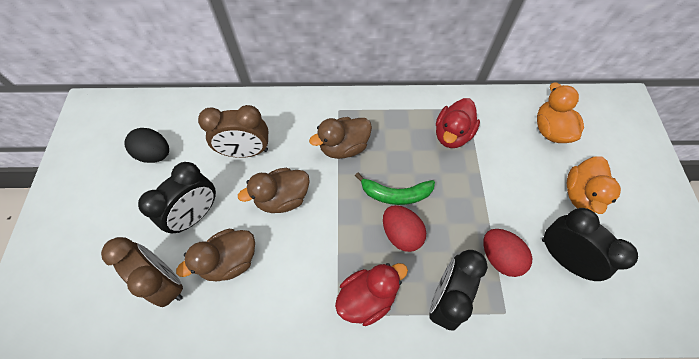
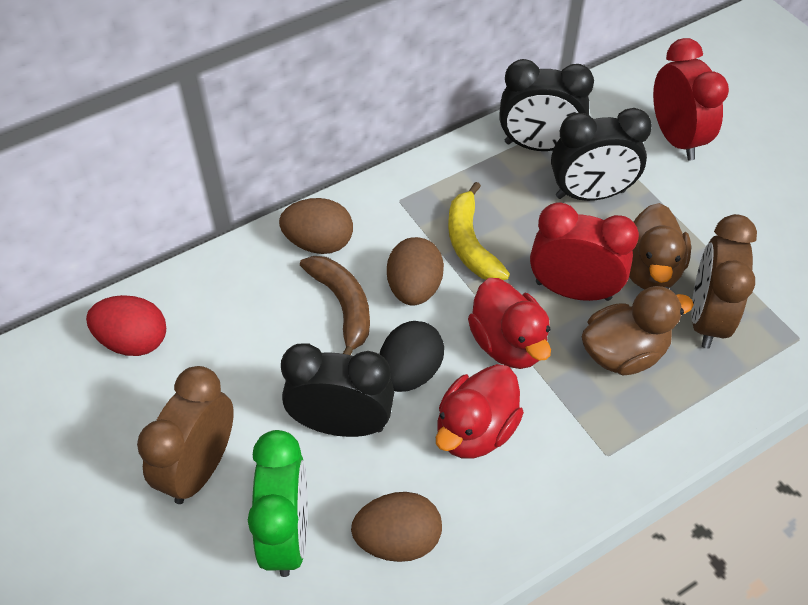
brown banana: 0 -> 1
brown duck: 3 -> 2
brown egg: 0 -> 3
green banana: 1 -> 0
green clock: 0 -> 1
orange duck: 2 -> 0
red clock: 0 -> 2
red egg: 2 -> 1
yellow banana: 0 -> 1

